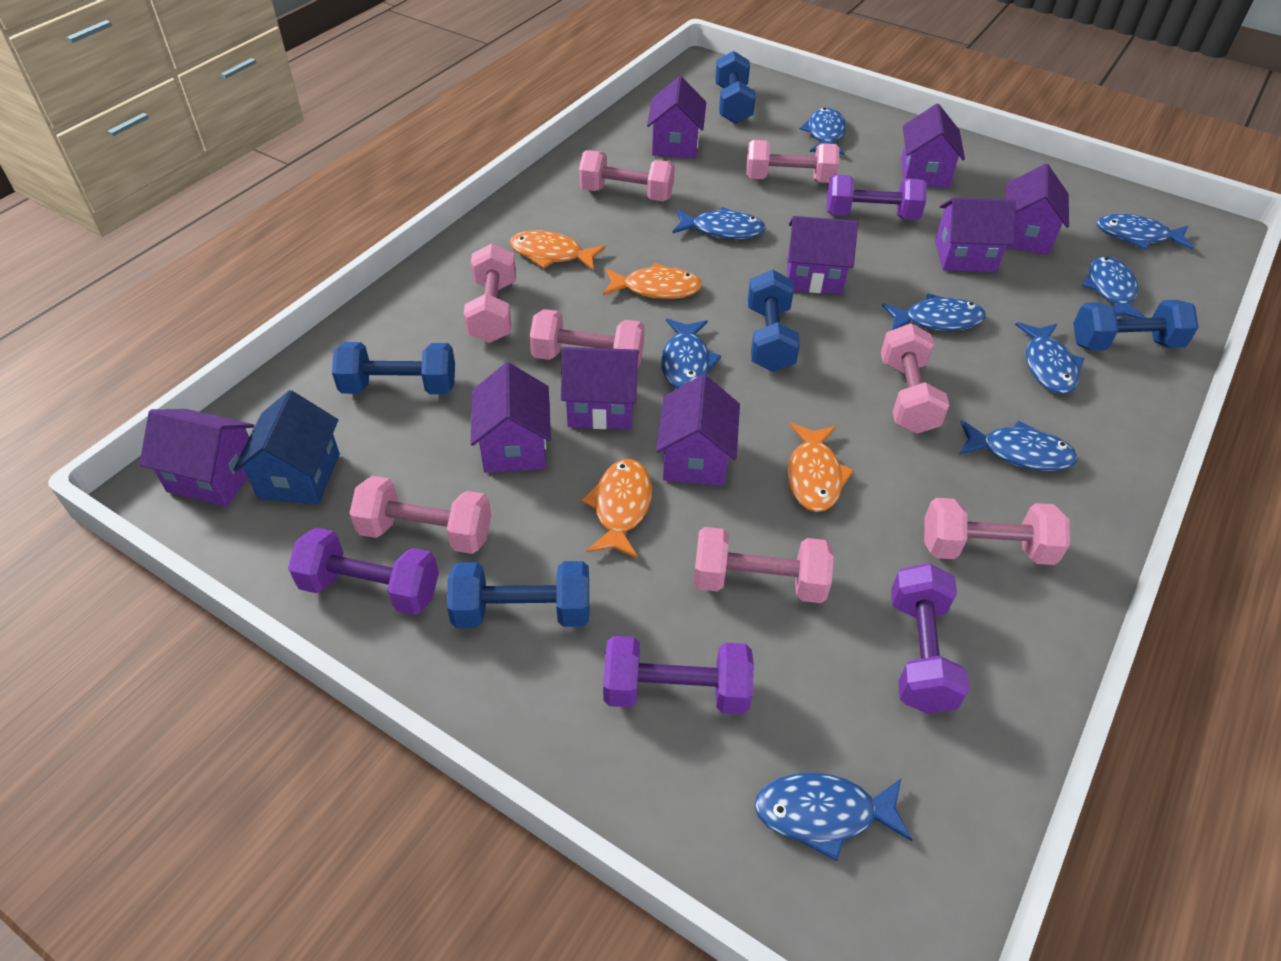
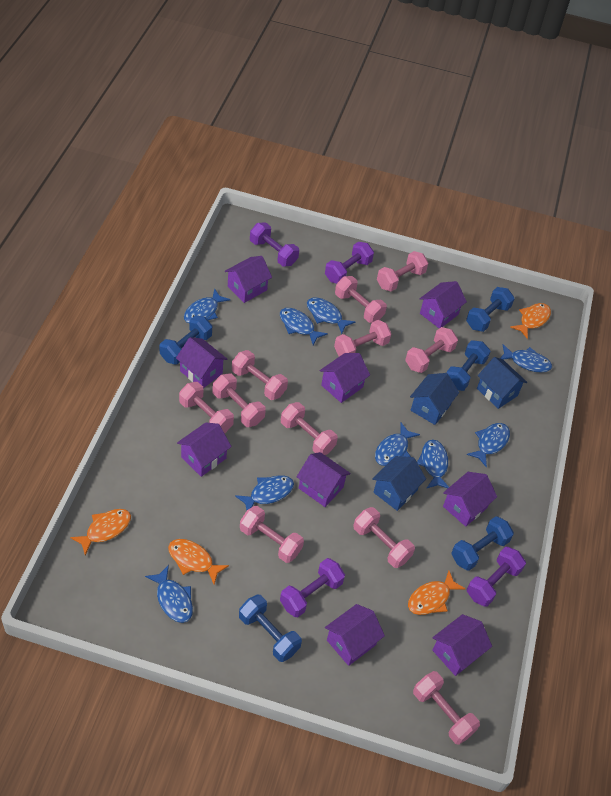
blue house: 1 -> 3
pink dumbbell: 8 -> 11

